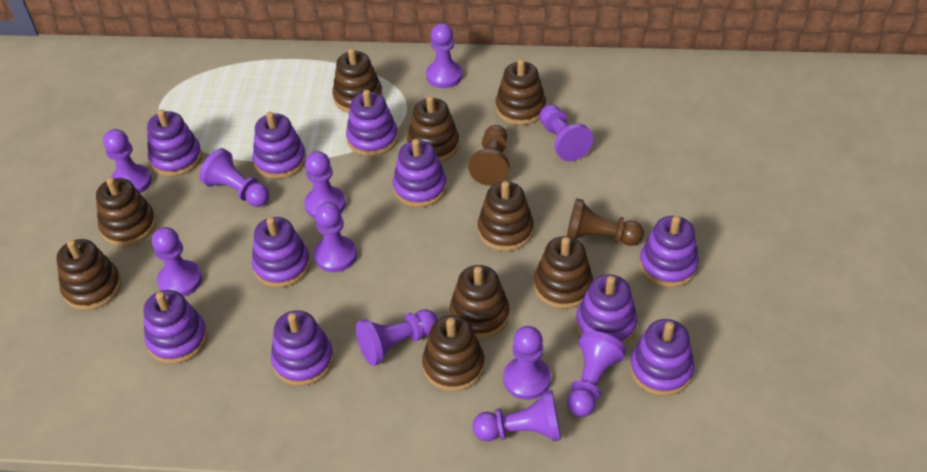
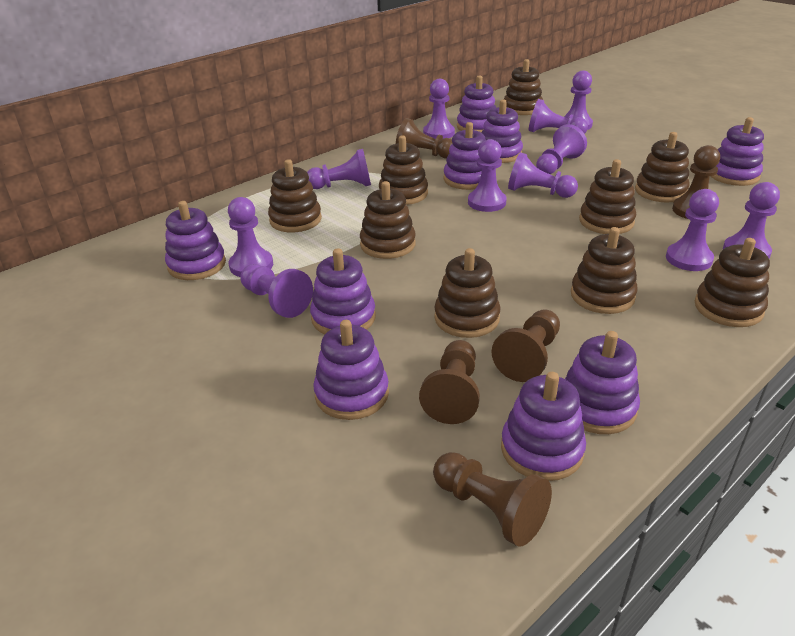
brown pawn: 2 -> 5
purple stacking toy: 10 -> 9

